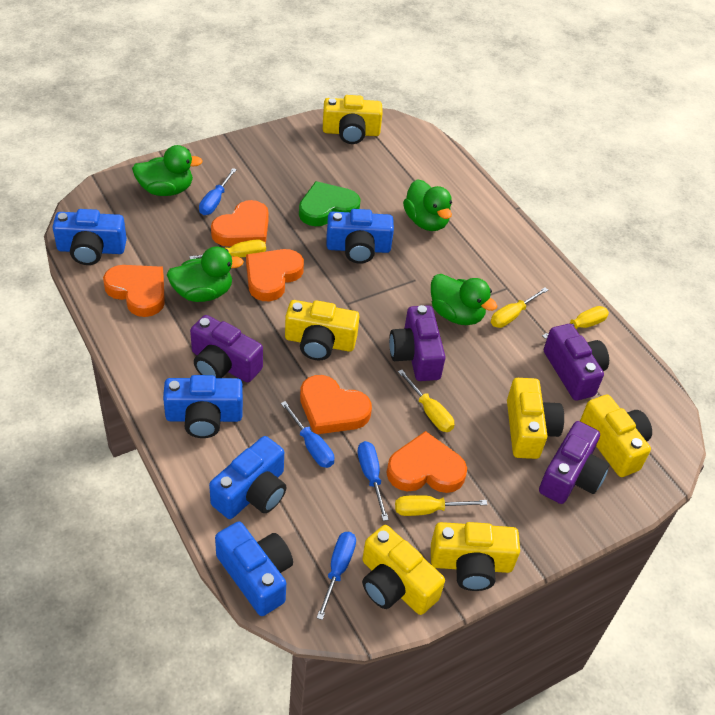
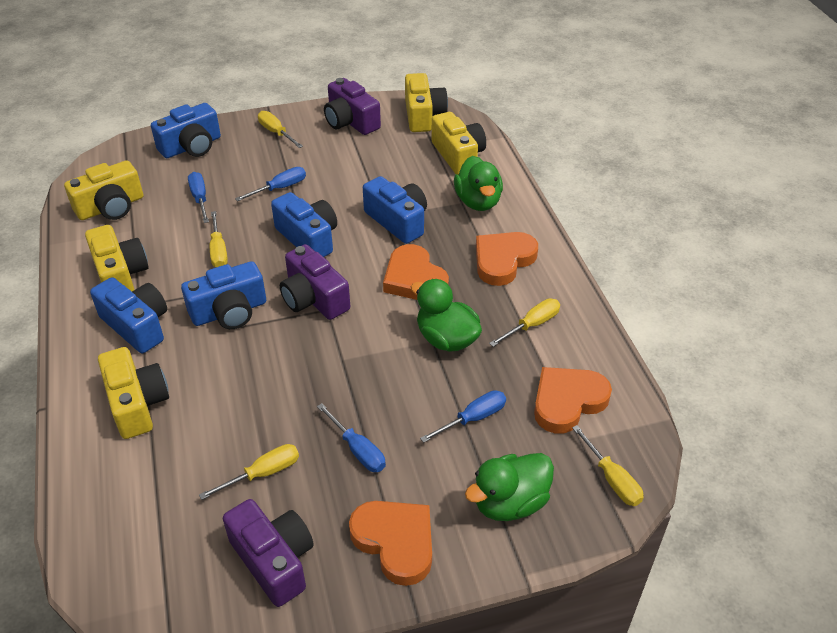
green duck: 4 -> 3
green heart: 1 -> 0
orange heart: 5 -> 4
purple camera: 4 -> 3
yellow camera: 6 -> 5

